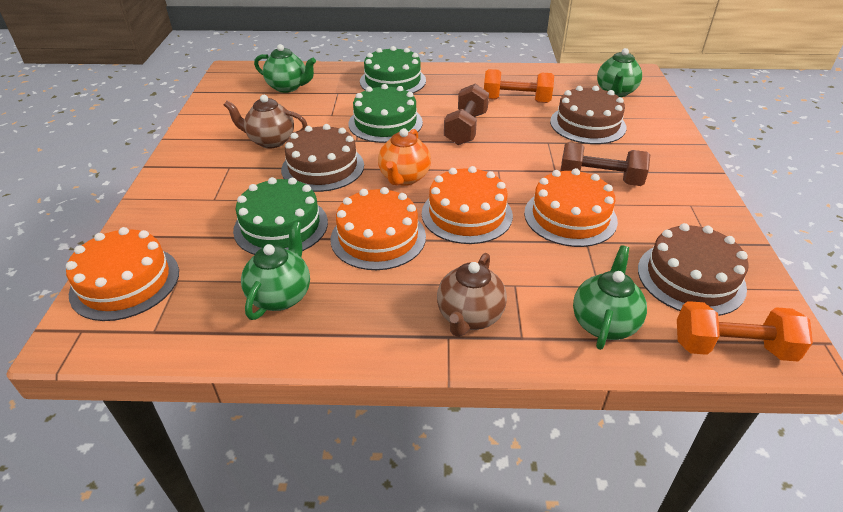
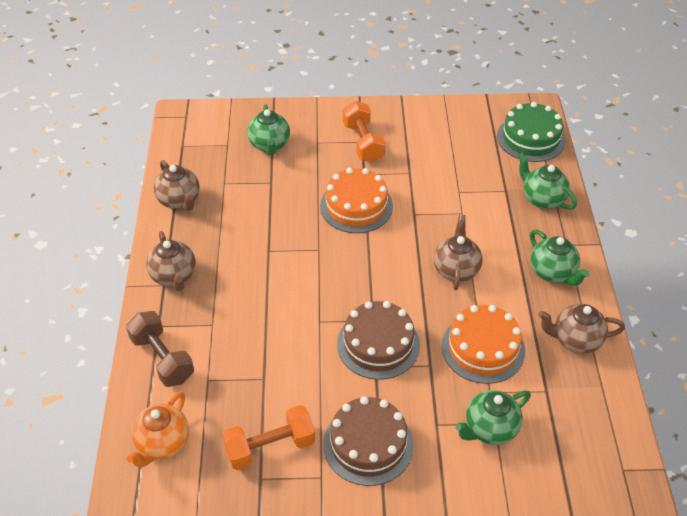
brown cake: 3 -> 2
brown dumbbell: 2 -> 1
brown teapot: 2 -> 4
green cake: 3 -> 1
orange cake: 4 -> 2

